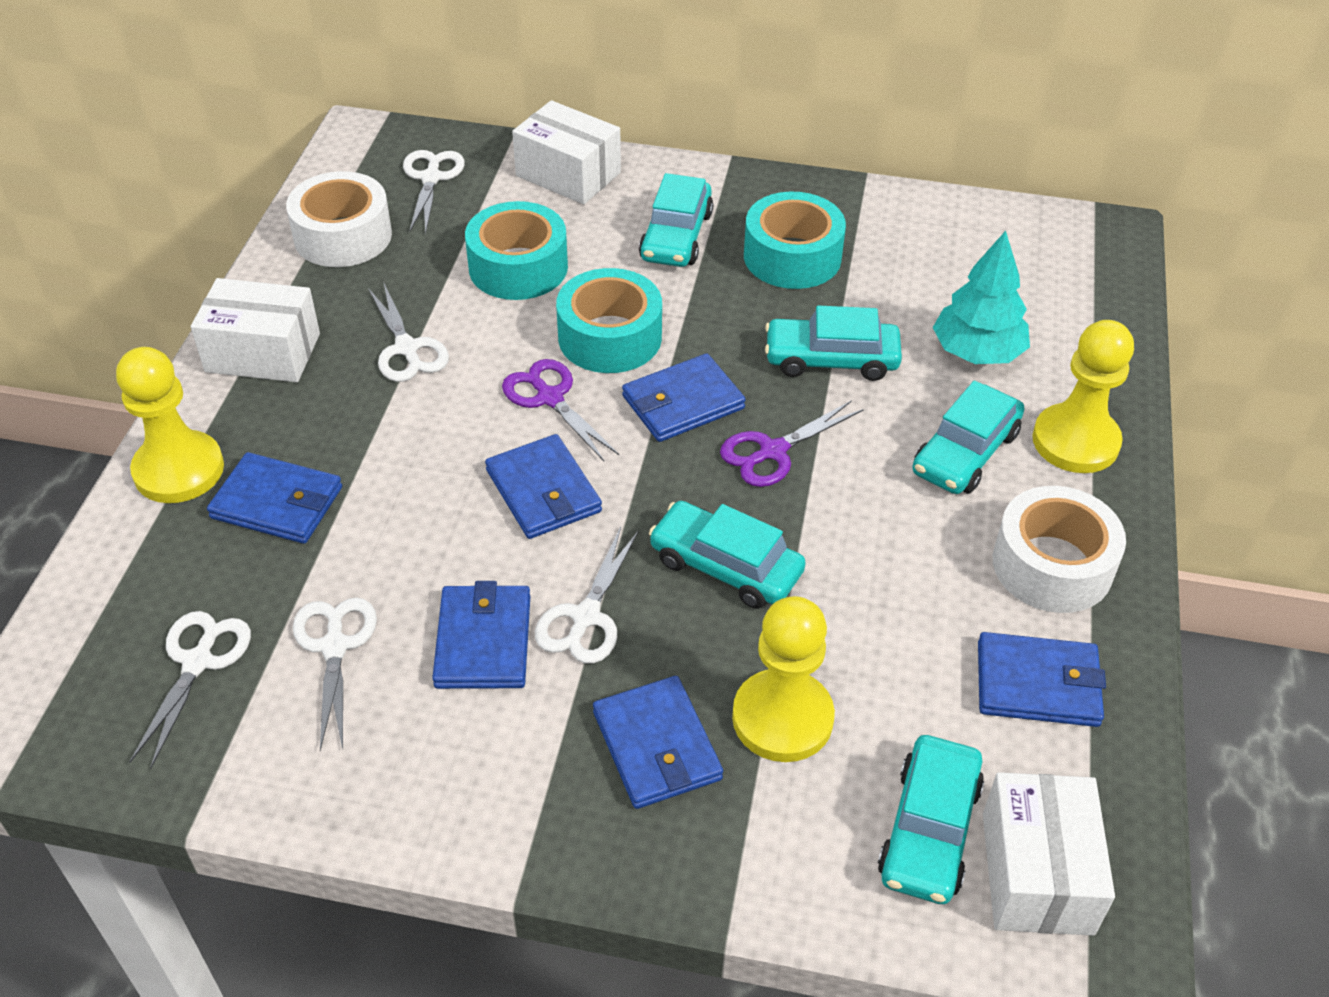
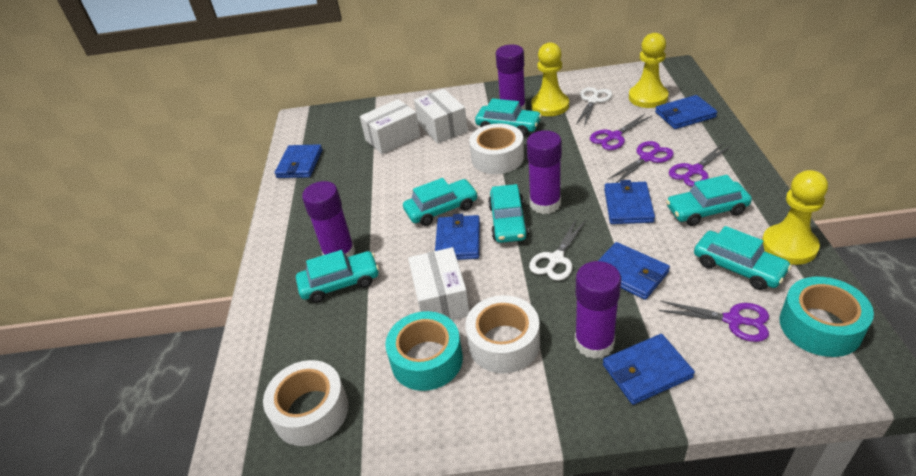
purple glue stick: 0 -> 4
purple scissors: 2 -> 4
turquoise car: 5 -> 6
turquoise tape: 3 -> 2
turquoise tree: 1 -> 0
white scissors: 5 -> 2
white tape: 2 -> 3

